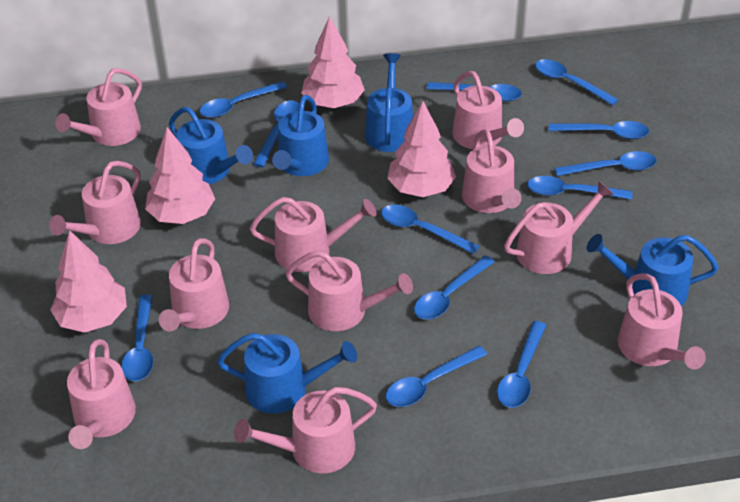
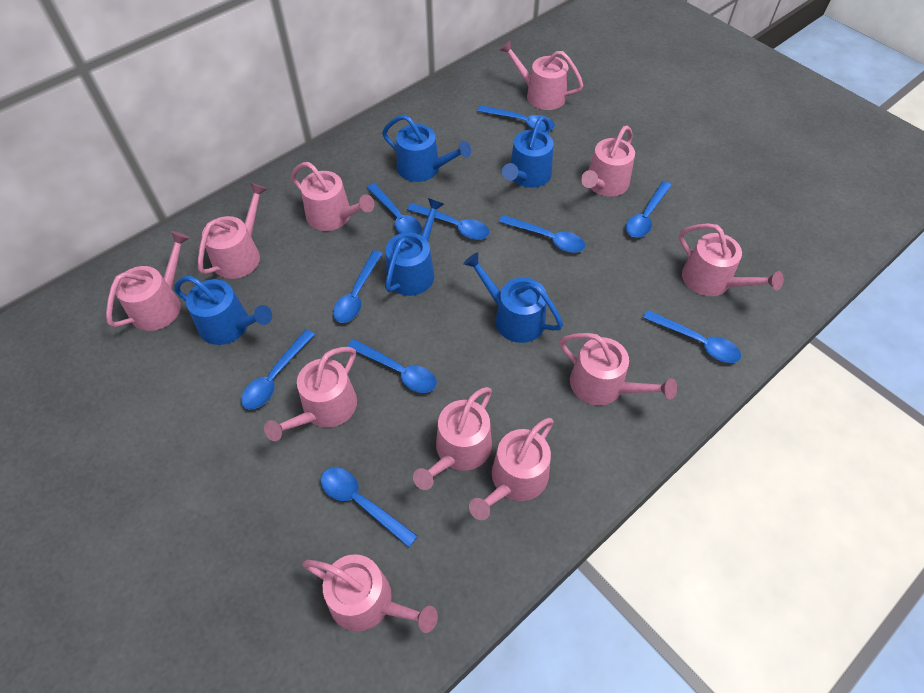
blue spoon: 12 -> 10
pink tree: 4 -> 0

